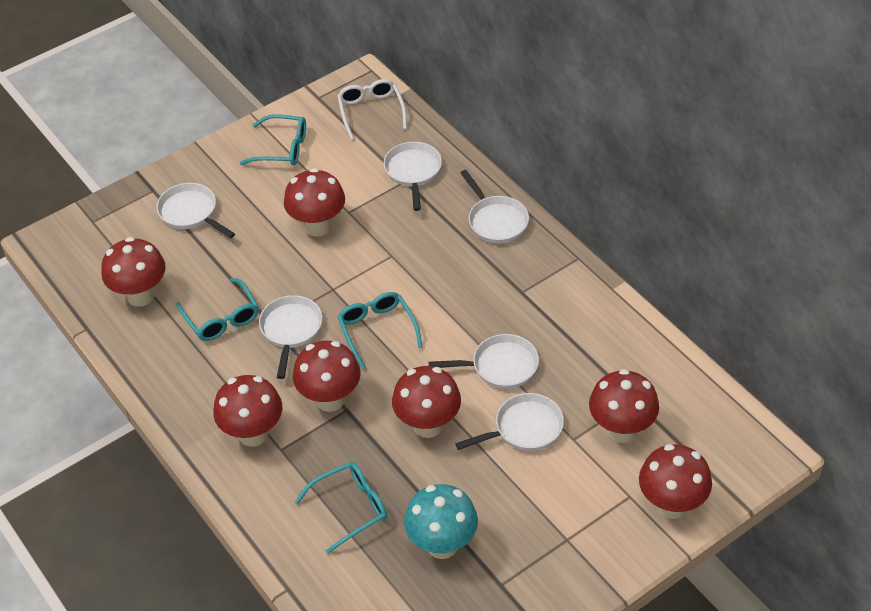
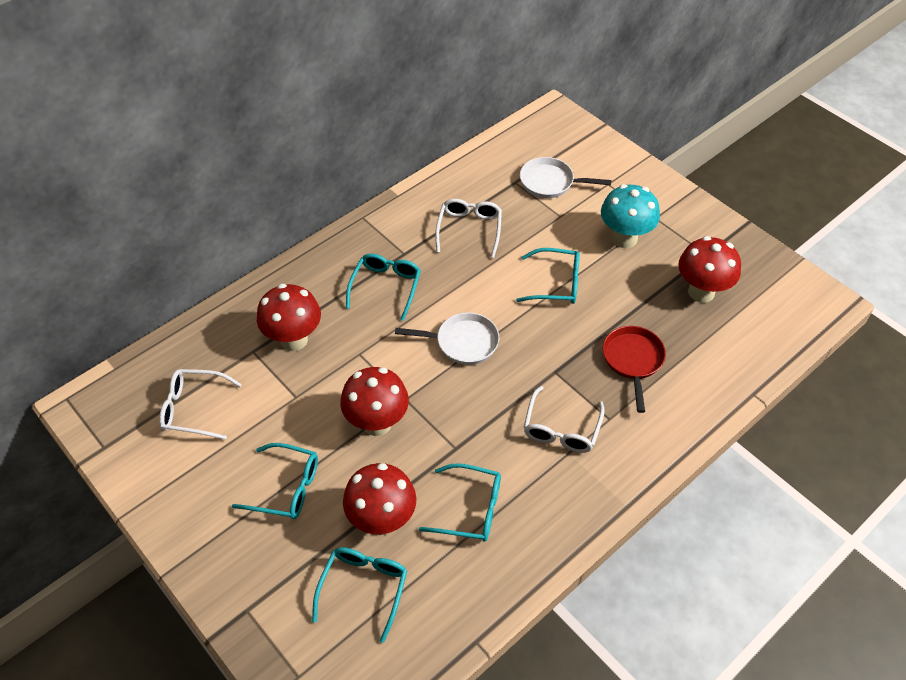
red mushroom: 7 -> 4
red pan: 0 -> 1
turquoise glasses: 4 -> 5
white glasses: 1 -> 3
white pan: 6 -> 2

